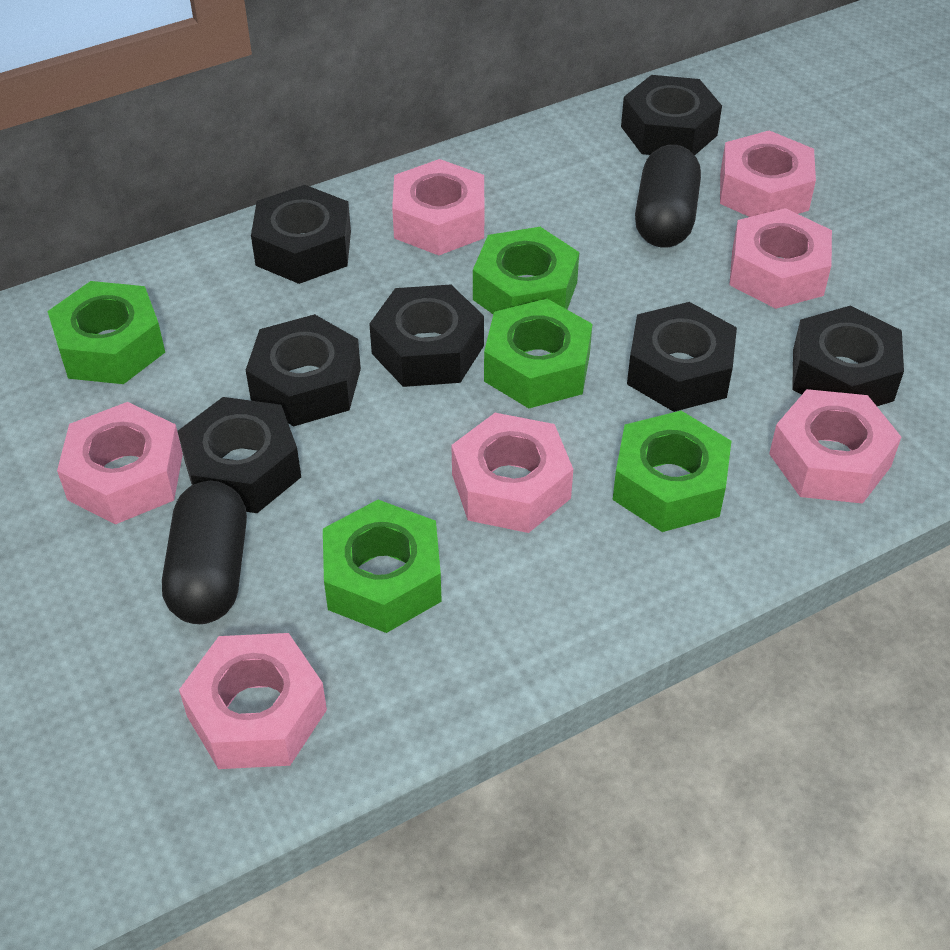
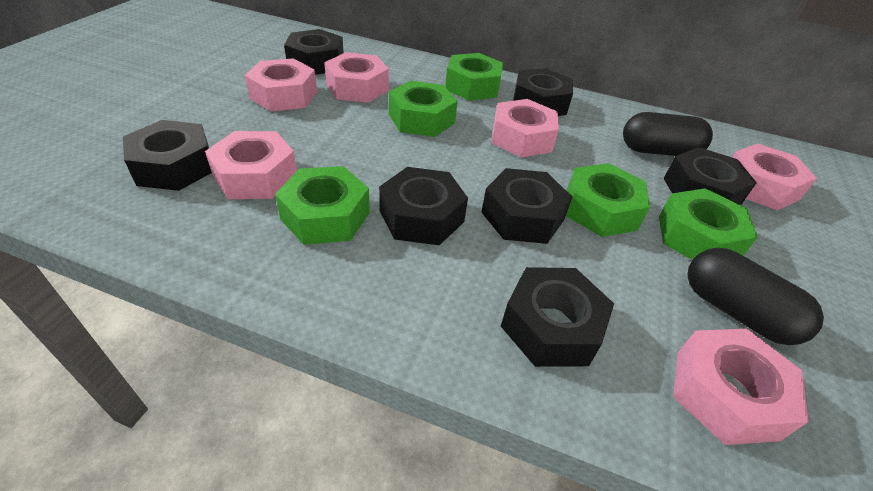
pink nut: 7 -> 6

